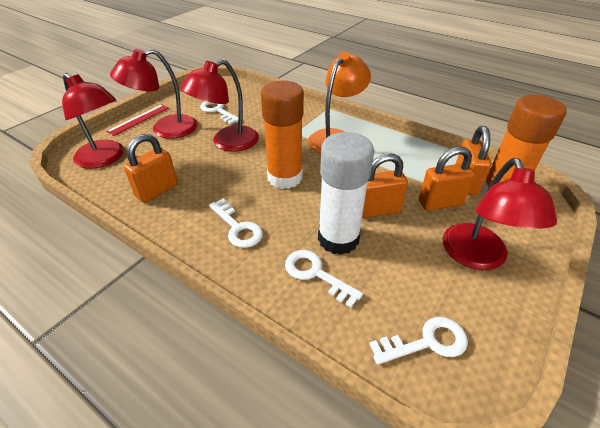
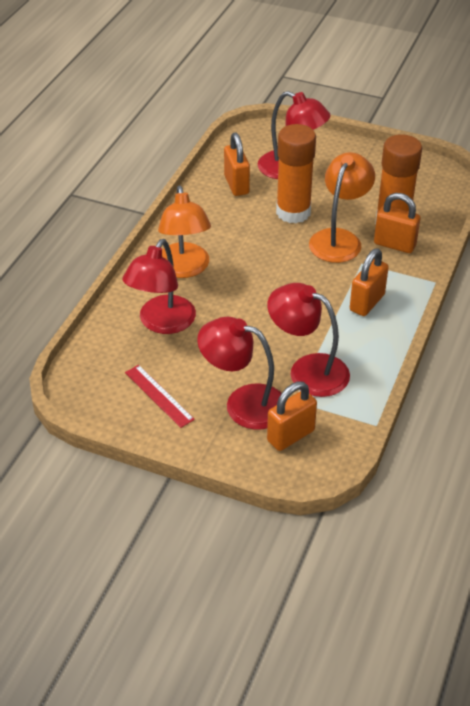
orange lamp: 1 -> 2
white glue stick: 1 -> 0
white key: 4 -> 0

